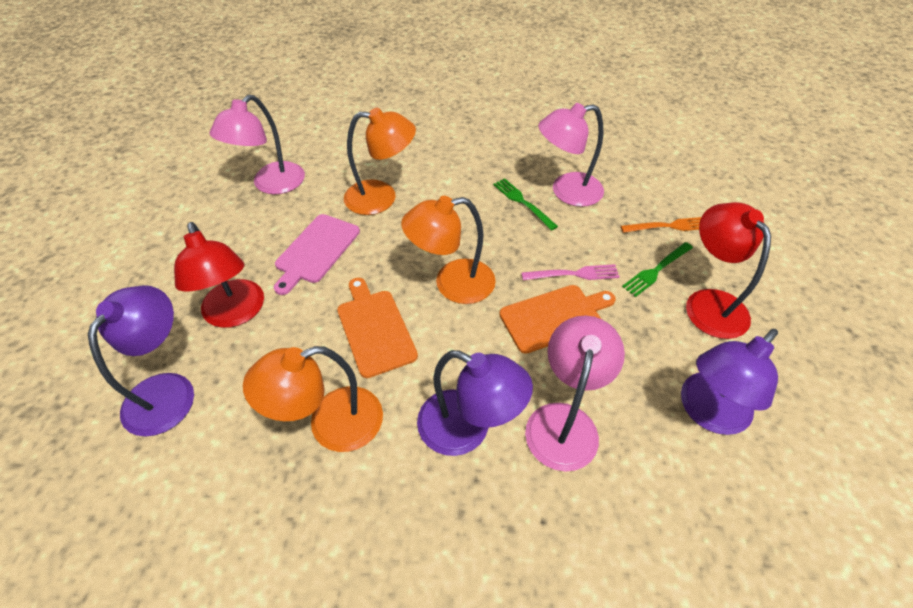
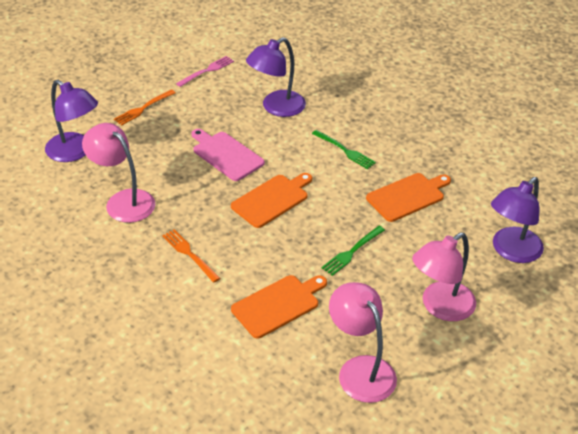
orange cutting board: 2 -> 3
orange fork: 1 -> 2
orange lamp: 3 -> 0
red lamp: 2 -> 0

